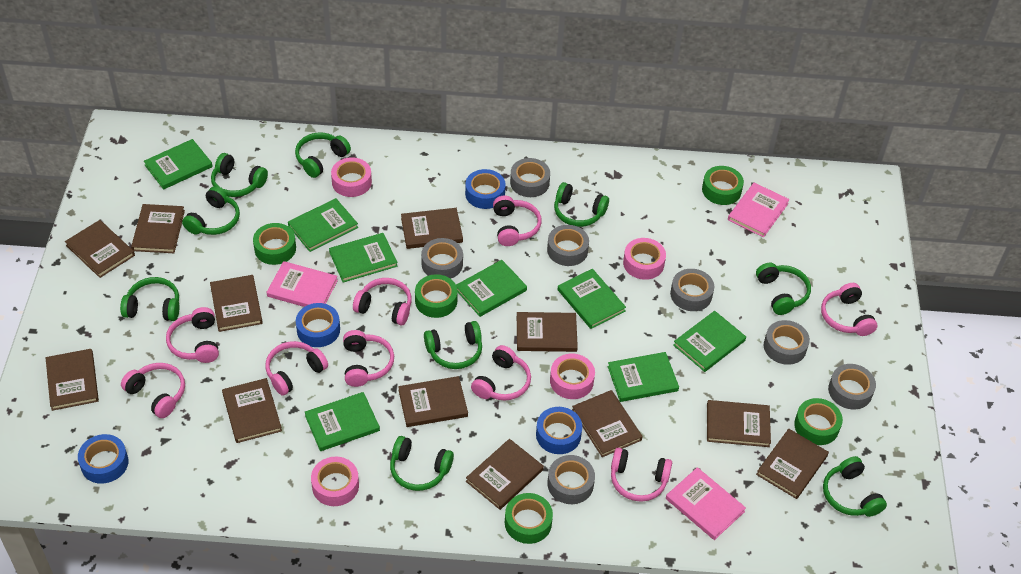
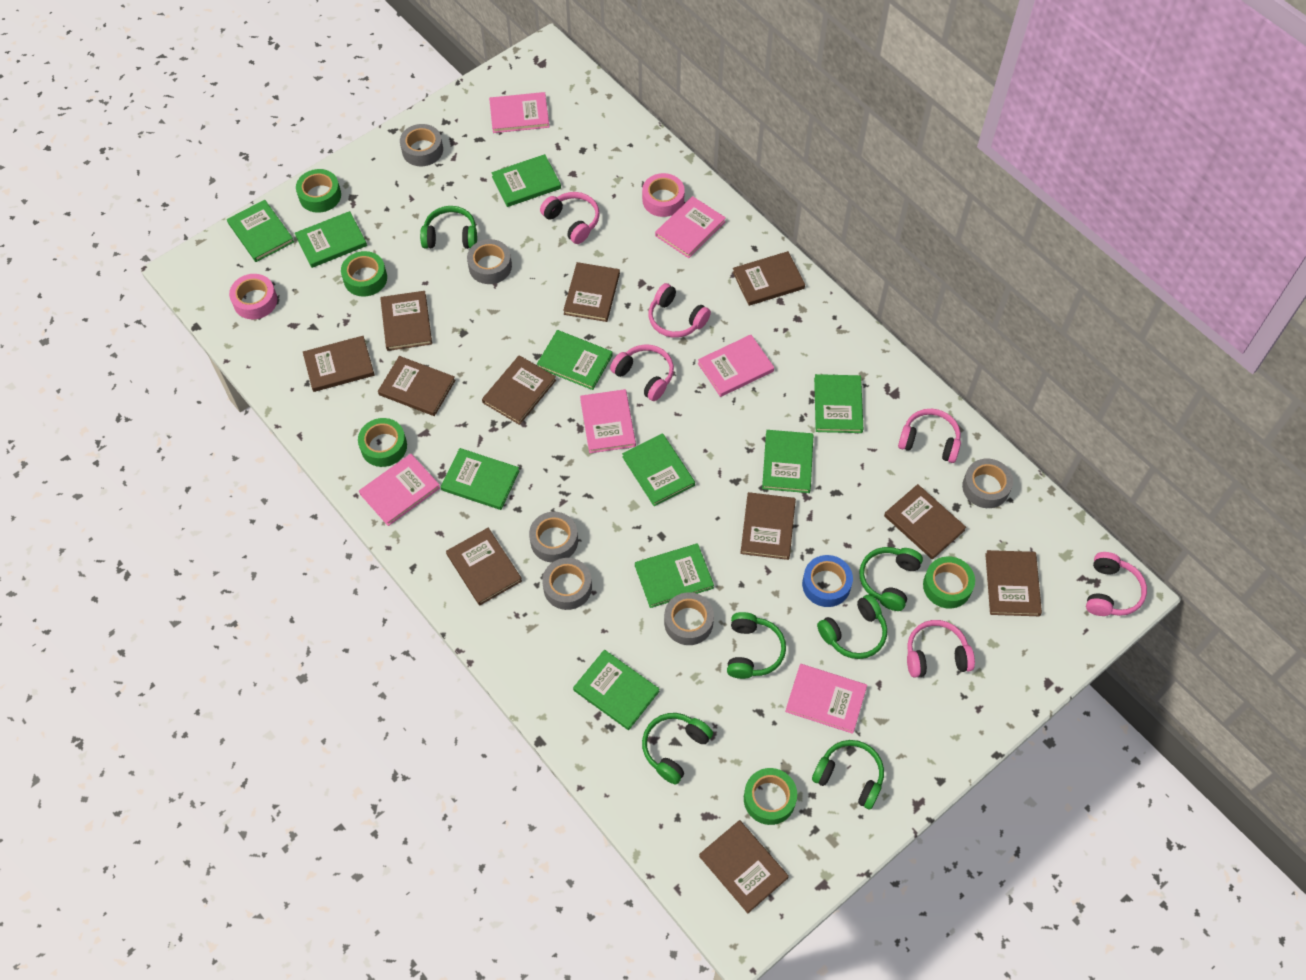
blue tape: 4 -> 1
brown book: 12 -> 11
green book: 8 -> 10
green headphones: 9 -> 6
grey tape: 7 -> 6
pink book: 3 -> 6
pink headphones: 9 -> 6
pink tape: 4 -> 2

